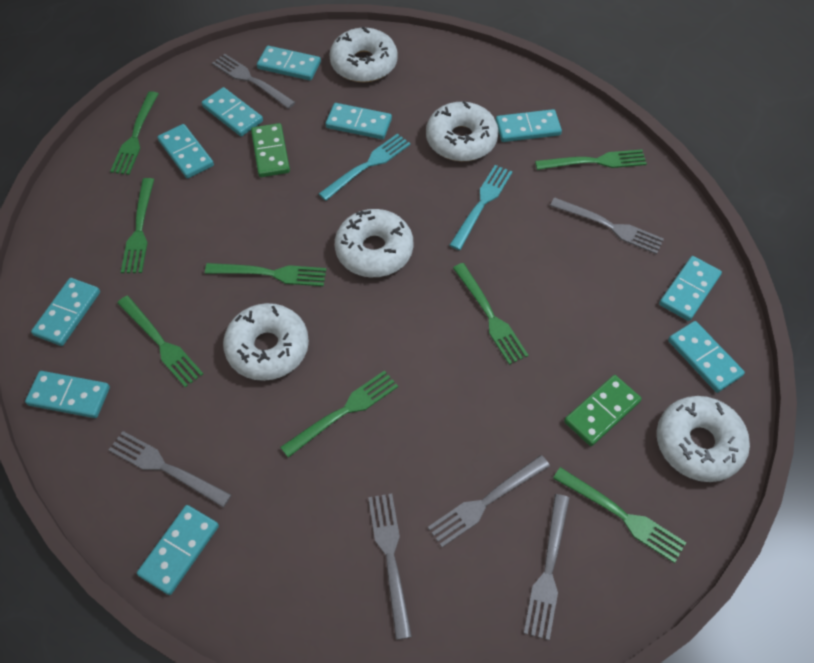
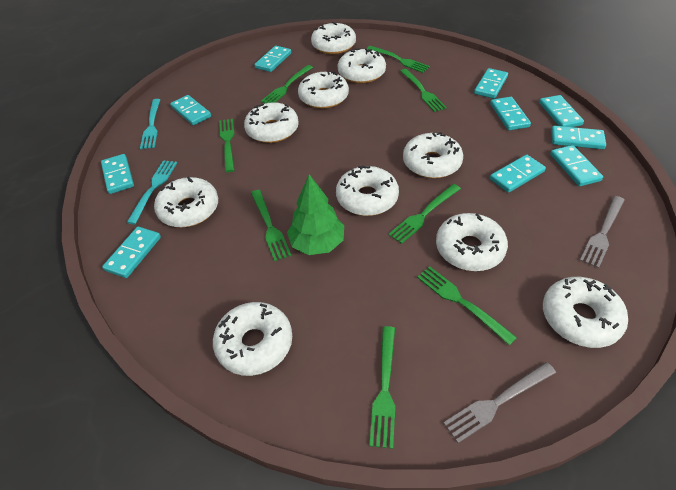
green domino: 2 -> 0
green tree: 0 -> 1
grey fork: 6 -> 2
white donut: 5 -> 10

